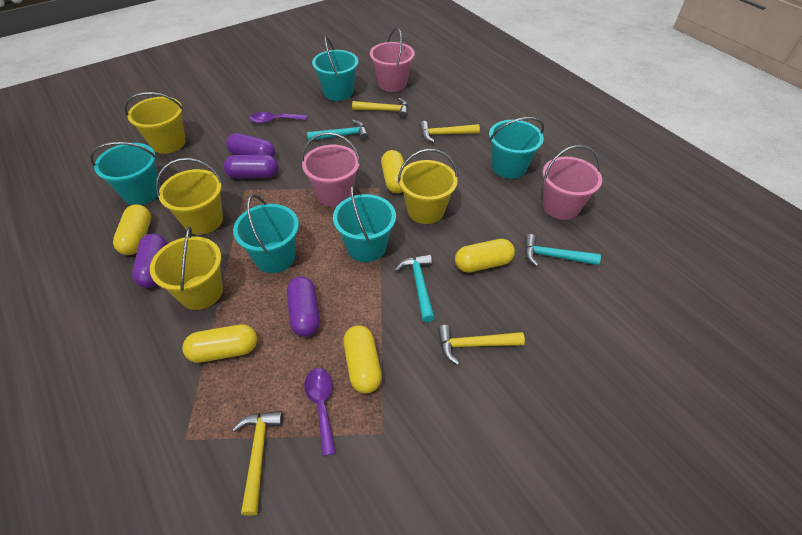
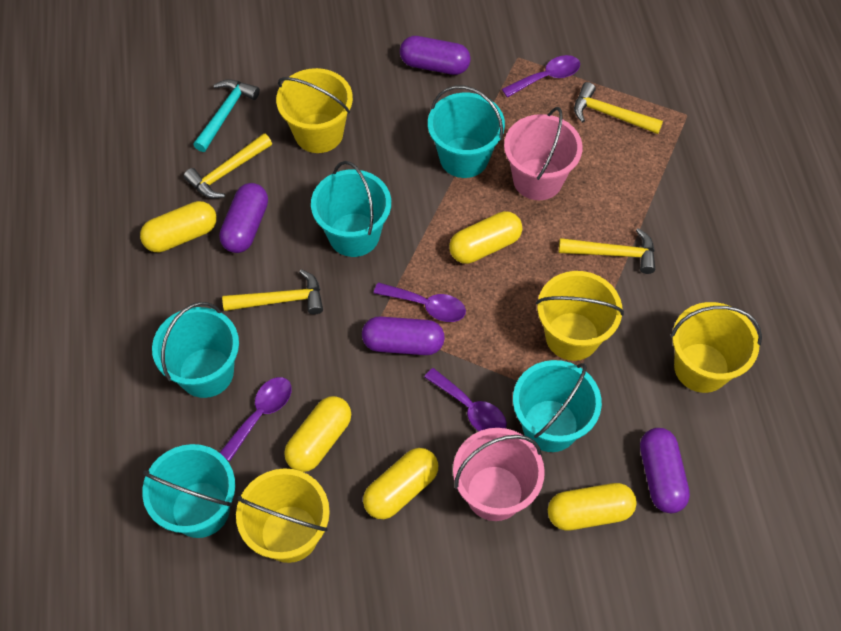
pink bucket: 3 -> 2
purple spoon: 2 -> 4
turquoise hammer: 3 -> 1

